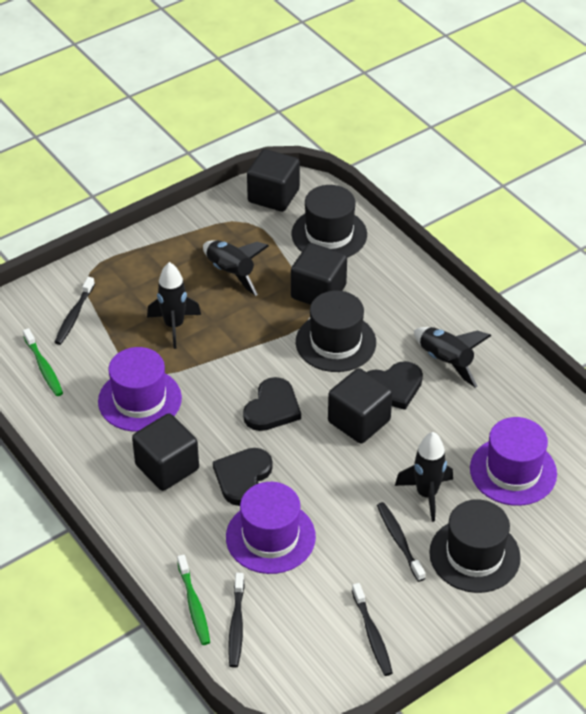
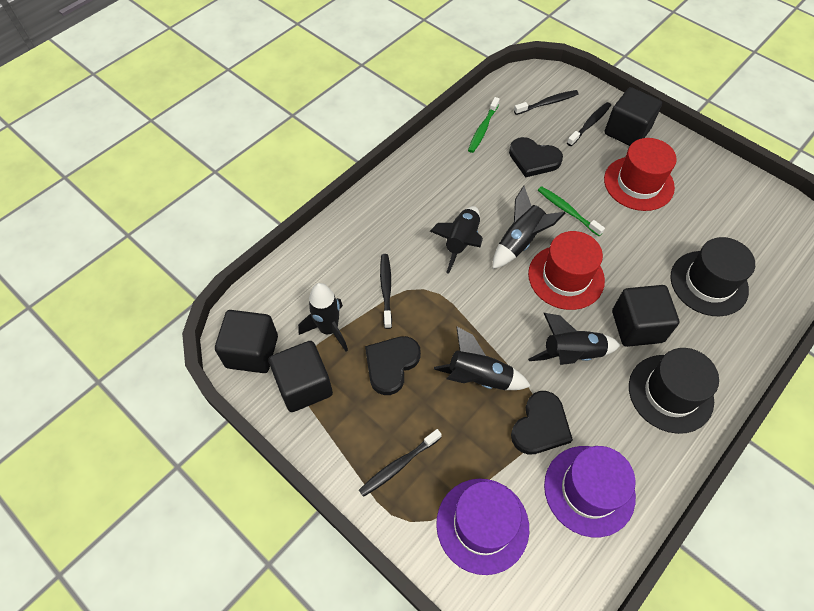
black hat: 3 -> 2
black rocket: 4 -> 5
purple hat: 3 -> 2
red hat: 0 -> 2

